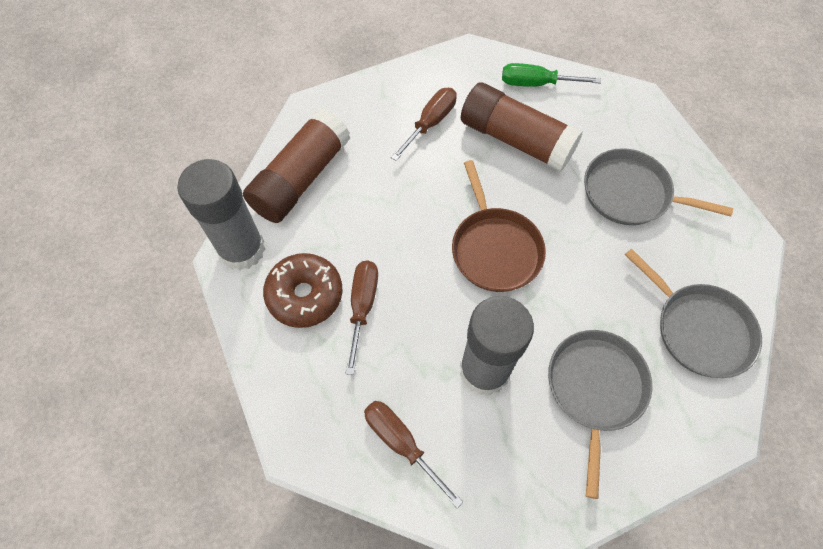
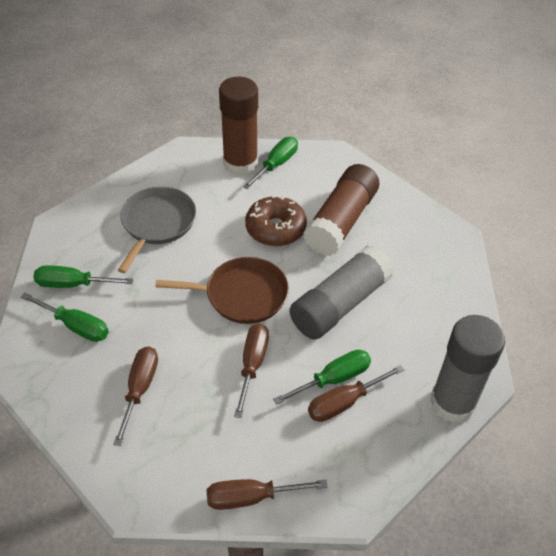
brown screwdriver: 3 -> 4
green screwdriver: 1 -> 4
grey pan: 3 -> 1

